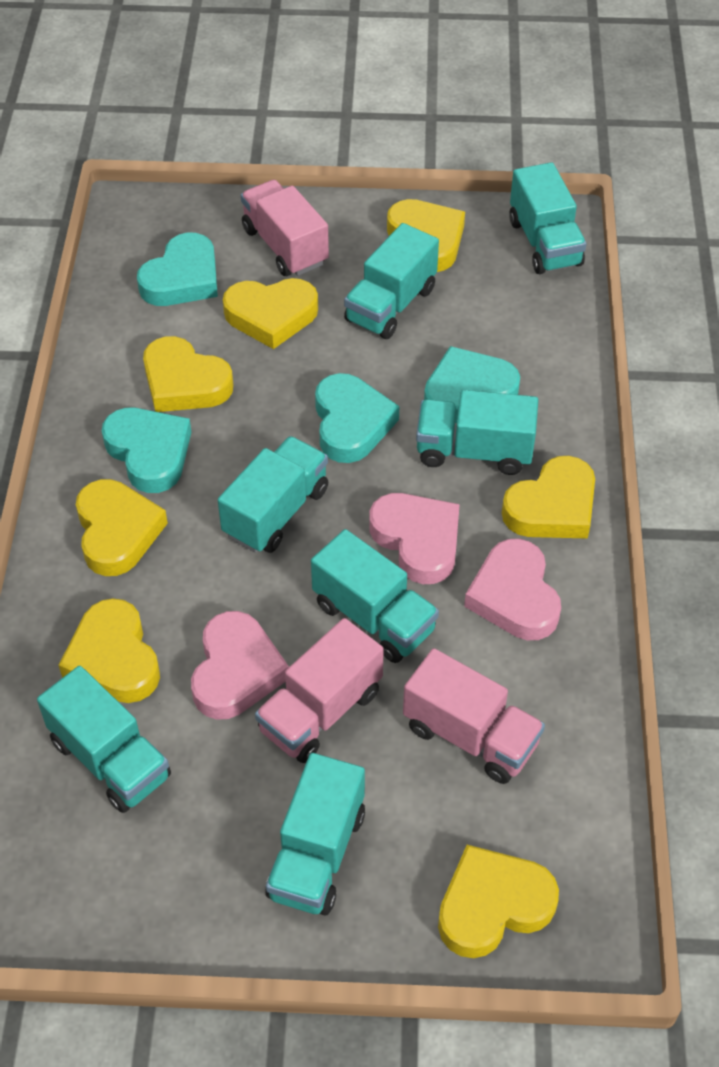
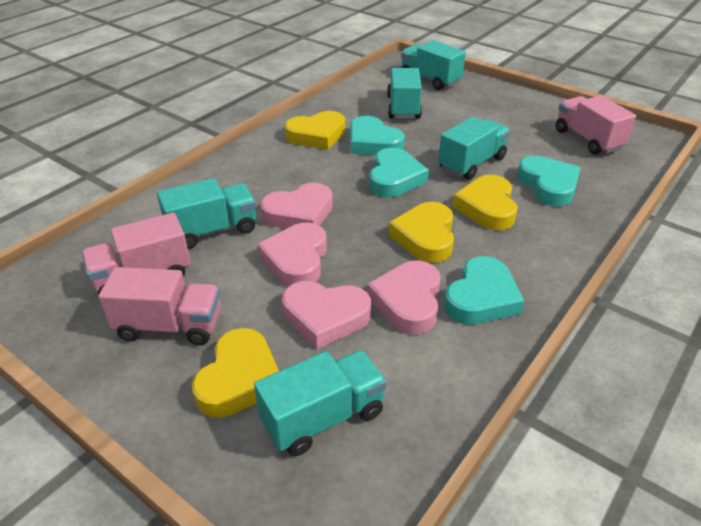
pink heart: 3 -> 4
turquoise truck: 7 -> 5
yellow heart: 7 -> 4

